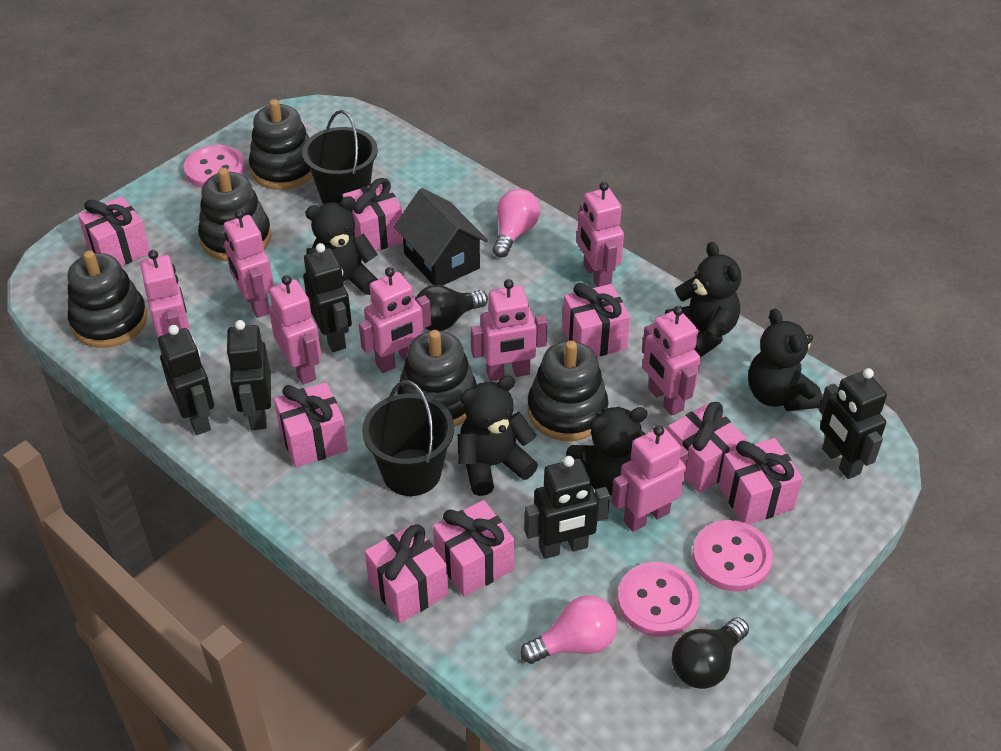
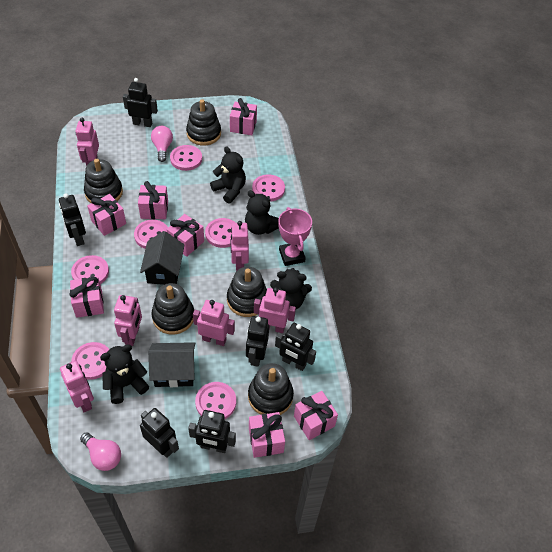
black bucket: 2 -> 0
black house: 1 -> 2
black light bulb: 2 -> 0
black robot: 5 -> 6
black teddy bear: 5 -> 4
pink button: 3 -> 7
pink gift: 8 -> 7
pink robot: 8 -> 6
pink trophy: 0 -> 1

